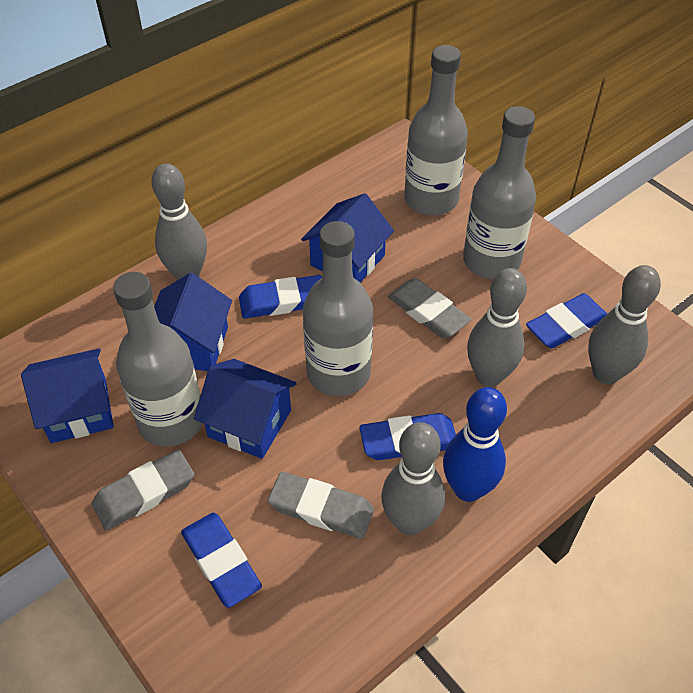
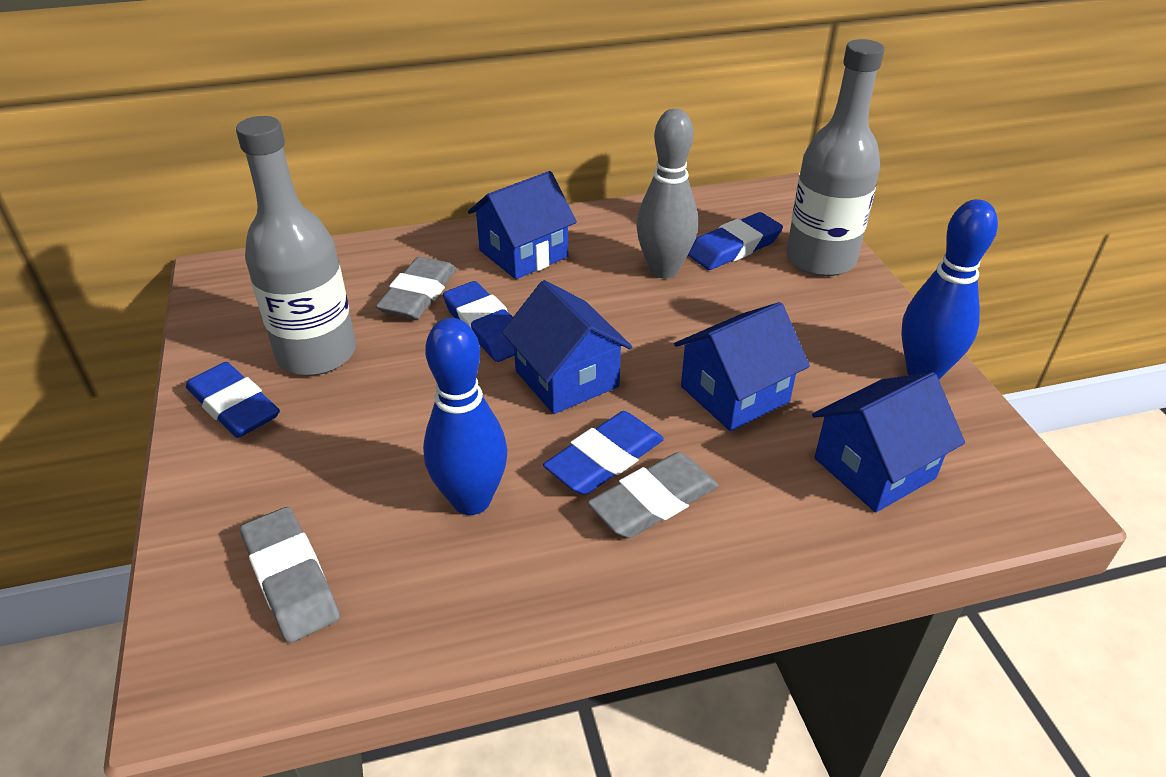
blue bowling pin: 1 -> 2
grey bottle: 4 -> 2
grey bowling pin: 4 -> 1

